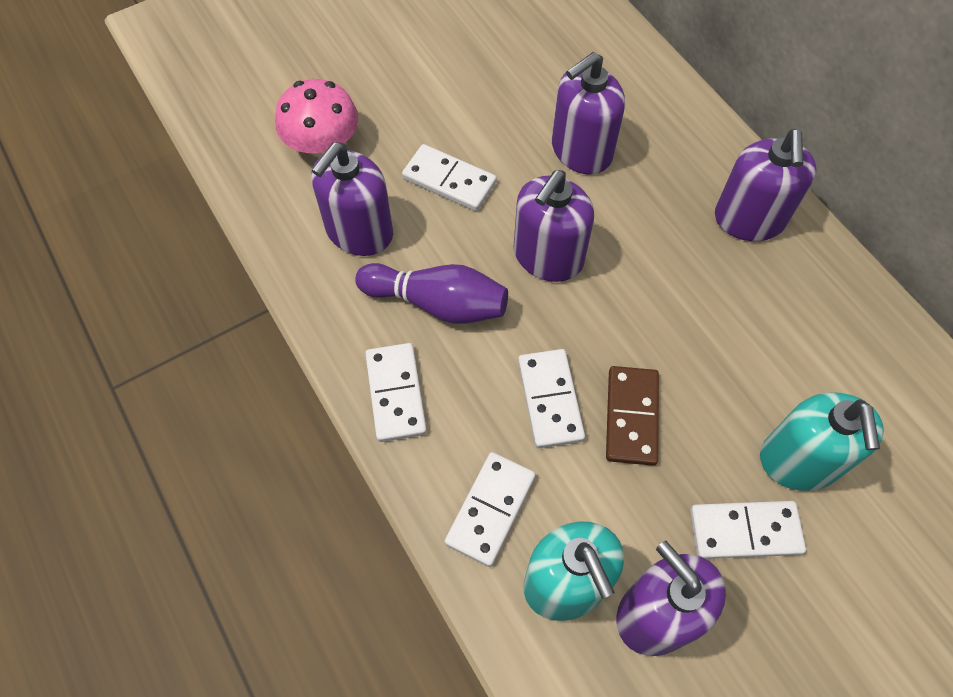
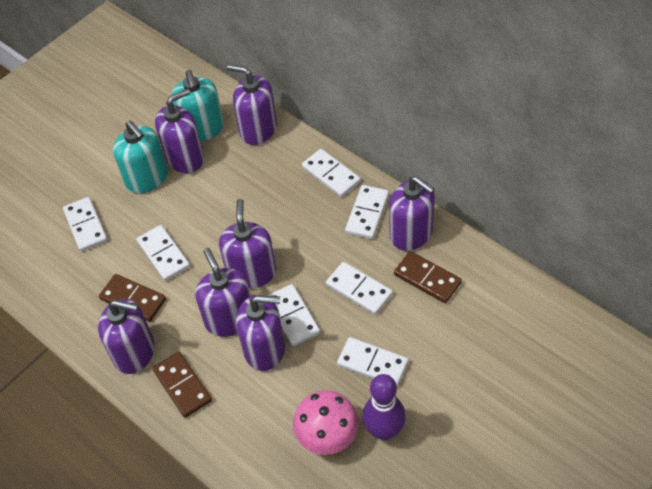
brown domino: 1 -> 3
purple soap dispenser: 5 -> 7
white domino: 5 -> 7

